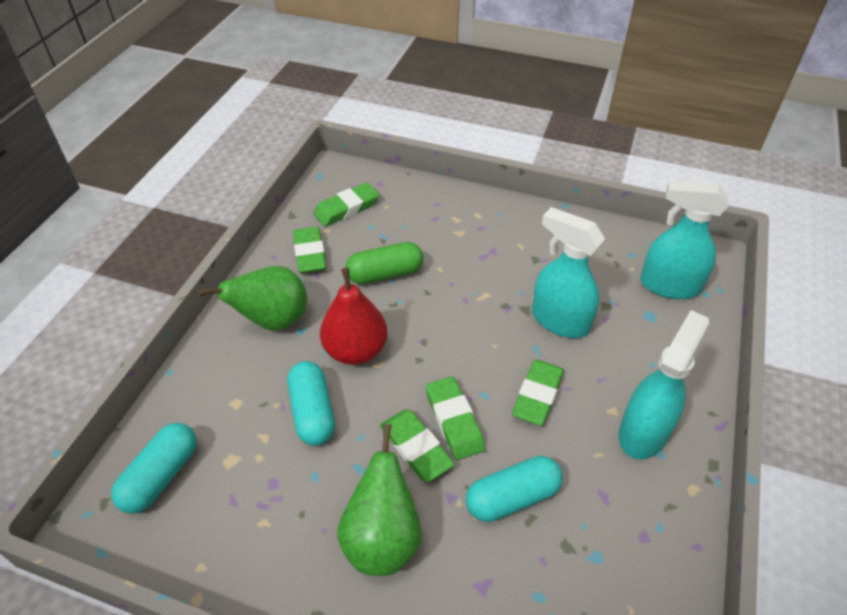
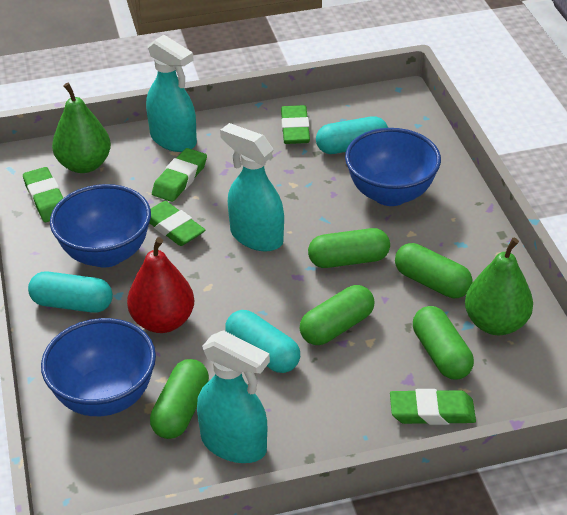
blue bowl: 0 -> 3
green capsule: 1 -> 5

